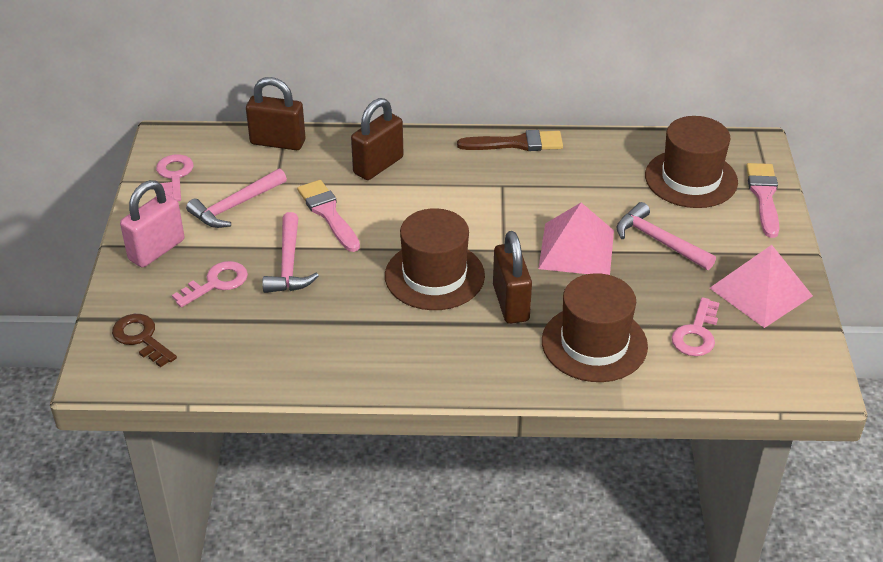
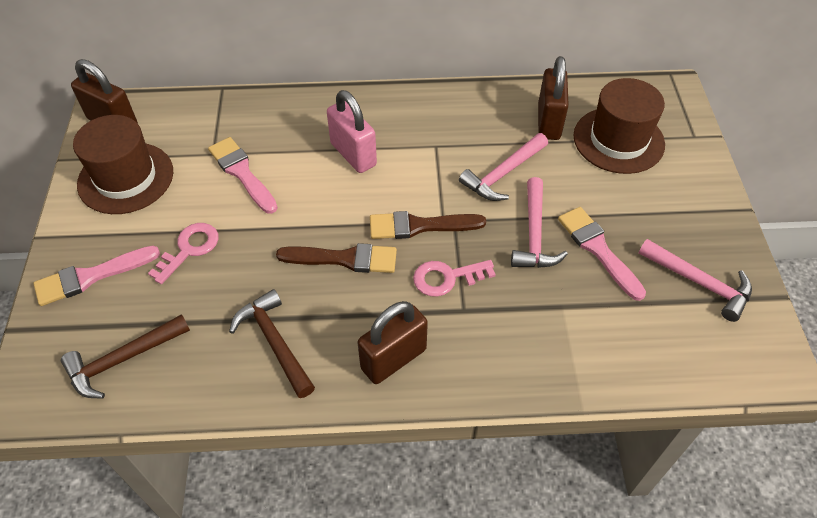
brown brush: 1 -> 2
brown hammer: 0 -> 2
brown hat: 3 -> 2
brown key: 1 -> 0
pink brush: 2 -> 3
pink key: 3 -> 2
pink pyramid: 2 -> 0

